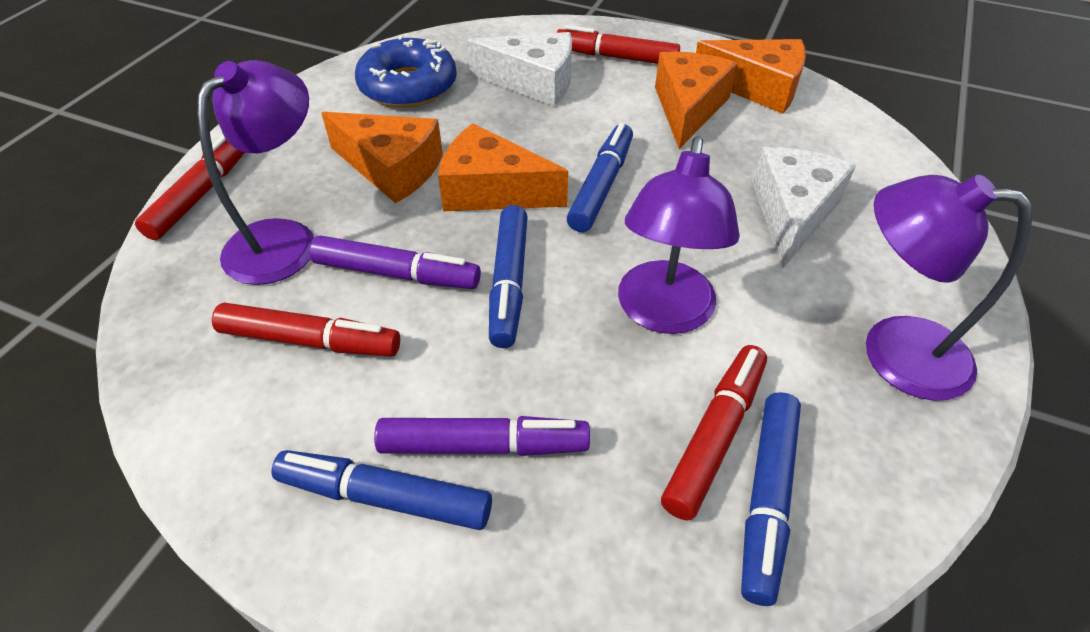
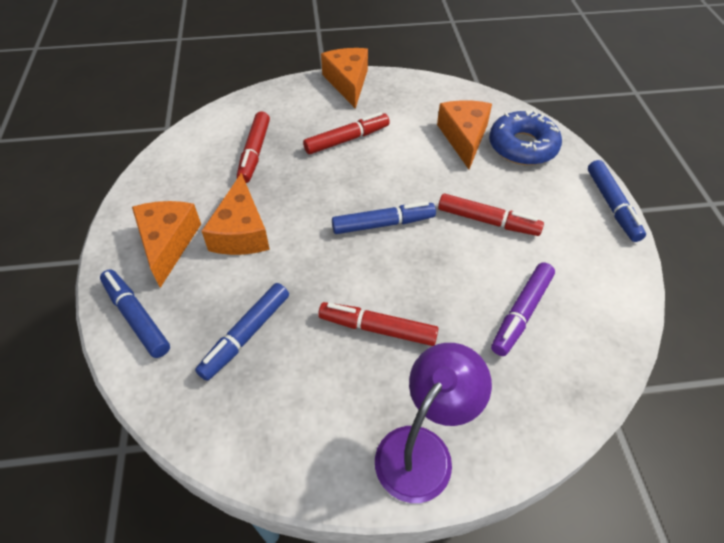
purple lamp: 3 -> 1
purple marker: 2 -> 1
white cheese: 2 -> 0

